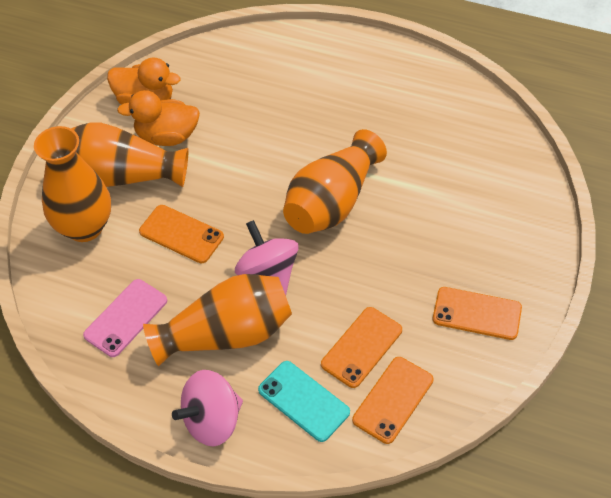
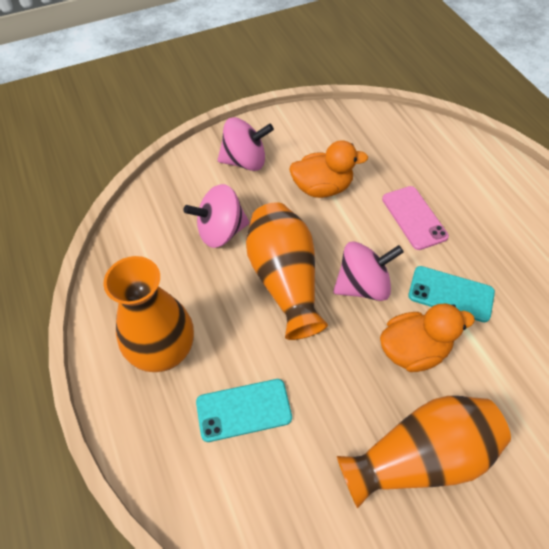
orange phone: 4 -> 0
orange vase: 4 -> 3
pink spinning top: 2 -> 3
turquoise phone: 1 -> 2

